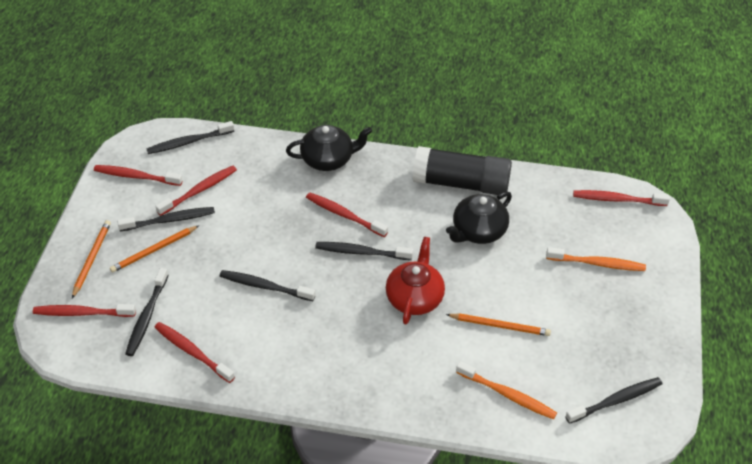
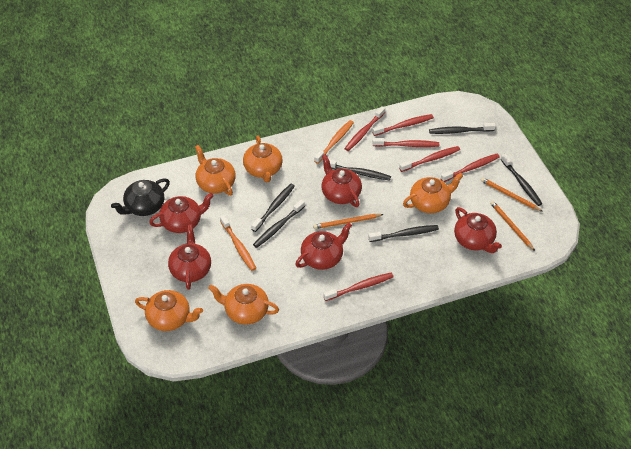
black glue stick: 1 -> 0
black teapot: 2 -> 1
orange teapot: 0 -> 5
red teapot: 1 -> 5

